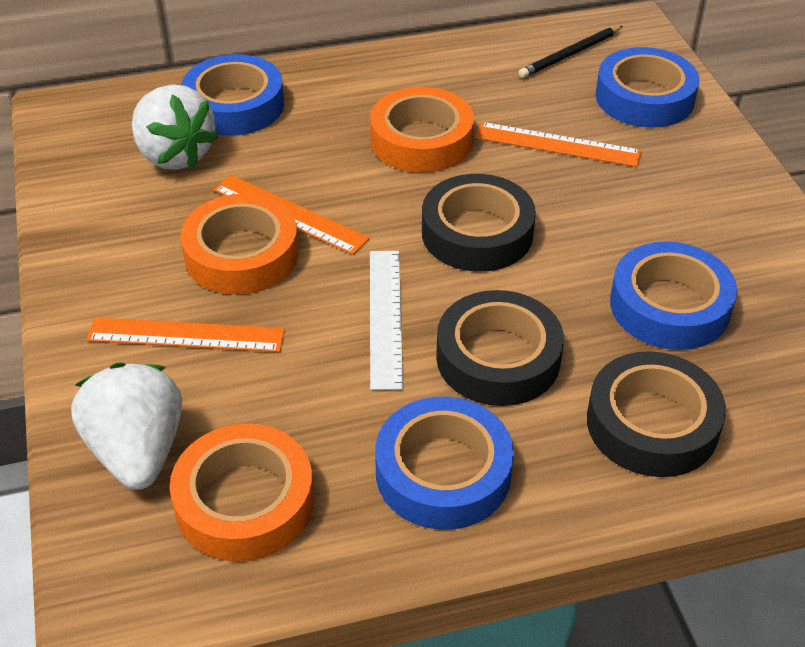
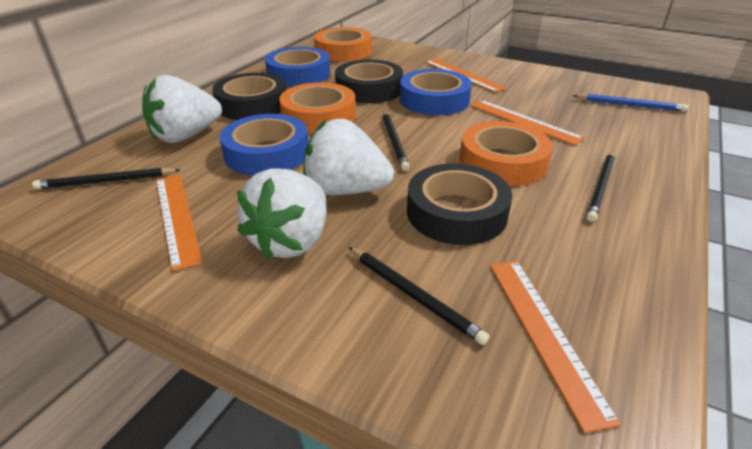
black pencil: 1 -> 4
blue pencil: 0 -> 1
blue tape: 4 -> 3
orange ruler: 3 -> 4
white ruler: 1 -> 0
white strawberry: 2 -> 3

